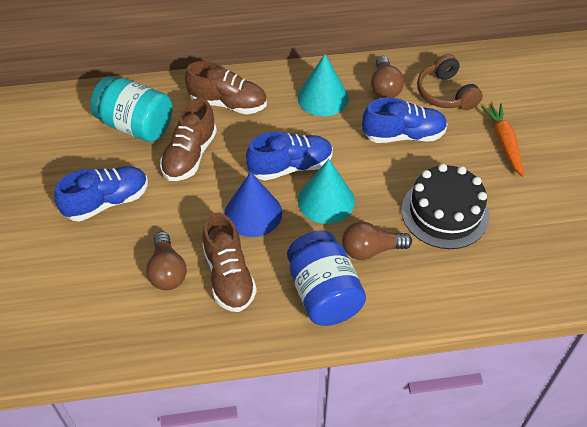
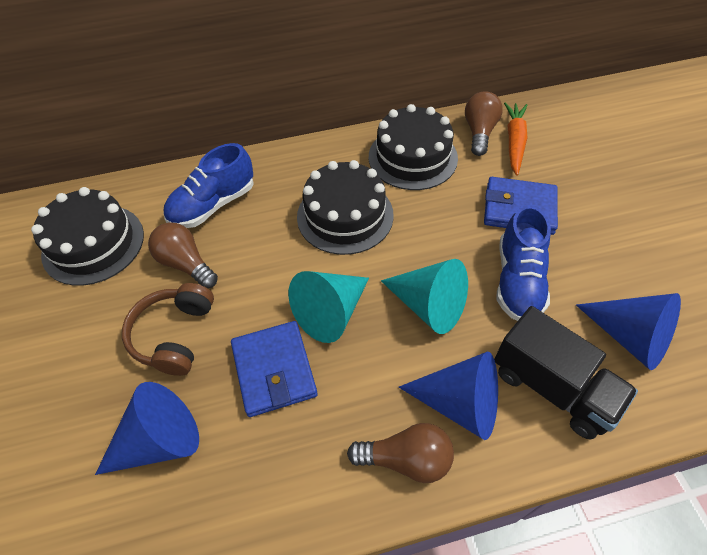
black cake: 1 -> 3
black truck: 0 -> 1
blue cone: 1 -> 3
blue jar: 1 -> 0
blue shoe: 3 -> 2
blue wallet: 0 -> 2
brown shoe: 3 -> 0
turquoise jar: 1 -> 0

